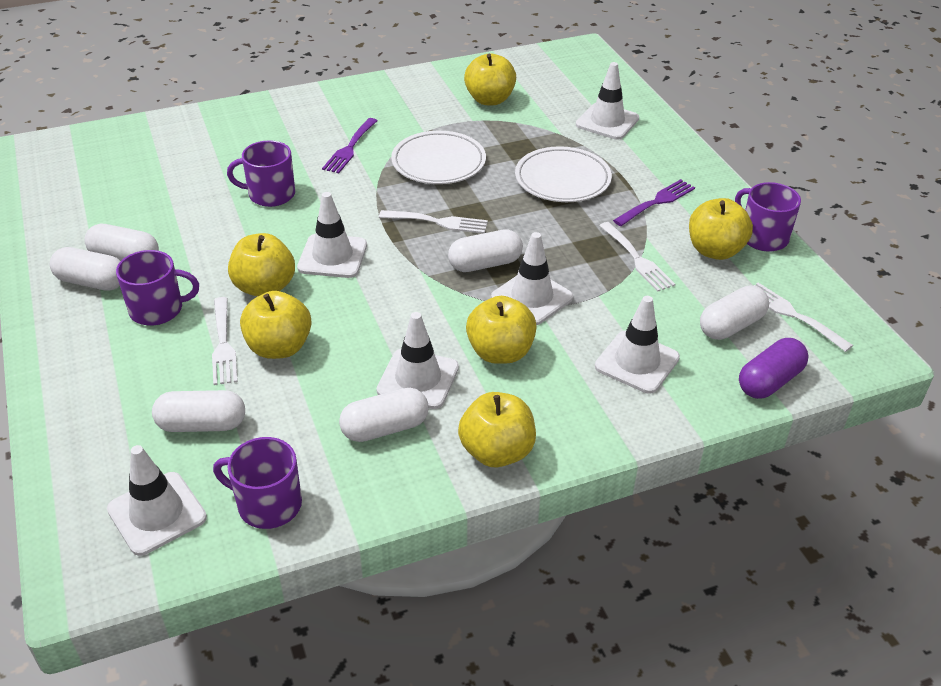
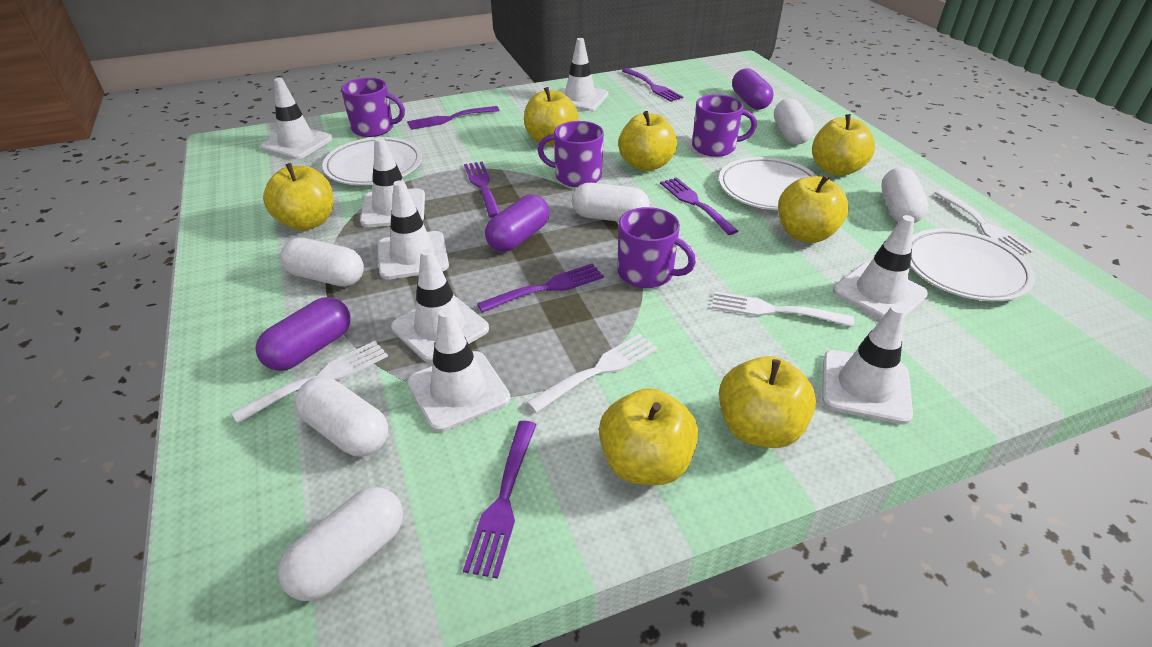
purple capsule: 1 -> 3
purple fork: 2 -> 6
white plate: 2 -> 3
white traffic cone: 6 -> 8
yellow apple: 6 -> 7

